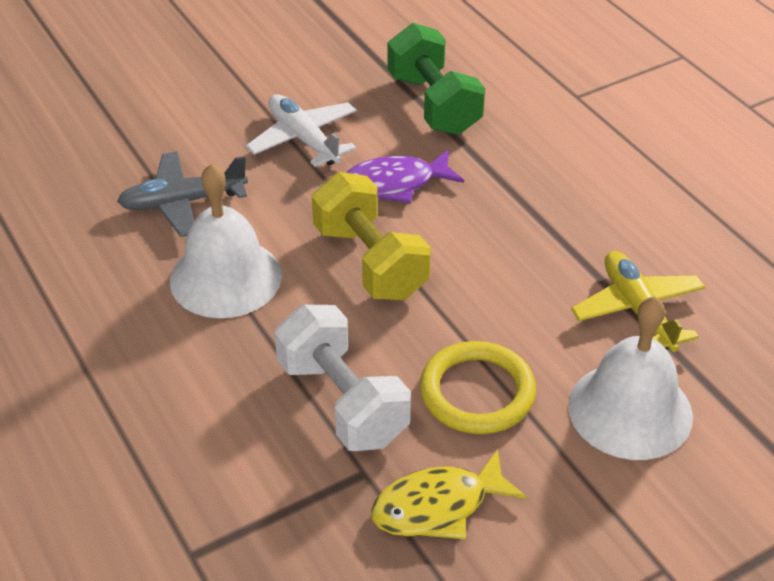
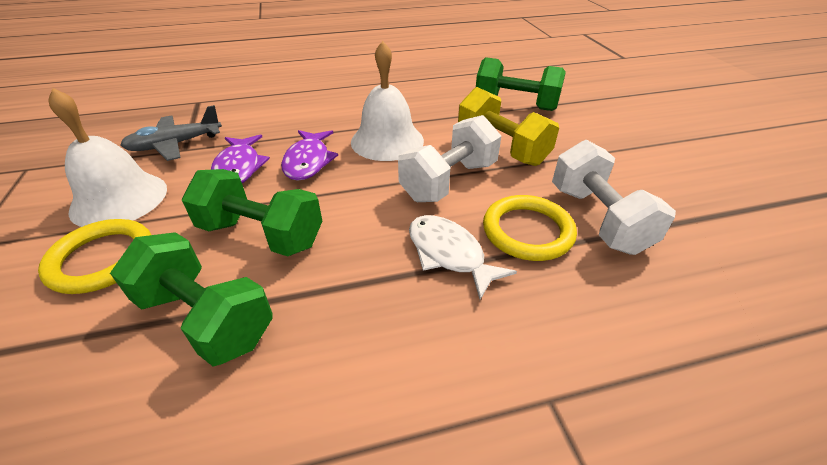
green dumbbell: 1 -> 3
purple fish: 1 -> 2
white dumbbell: 1 -> 2
white fish: 0 -> 1
white plane: 1 -> 0
yellow fish: 1 -> 0
yellow plane: 1 -> 0
yellow ring: 1 -> 2

